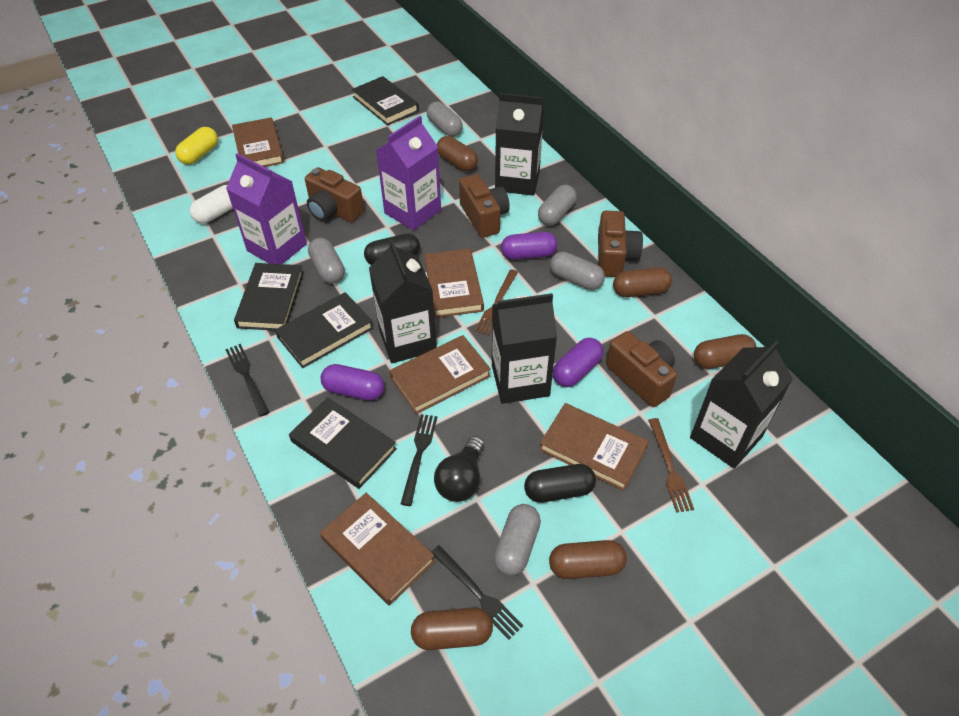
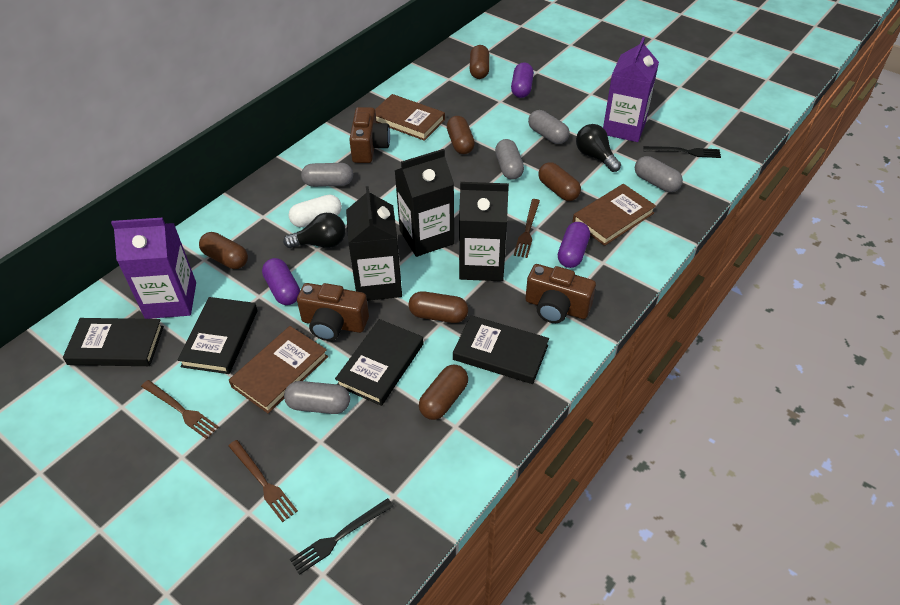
black capsule: 2 -> 0
black carton: 4 -> 3
black fork: 3 -> 2
black light bulb: 1 -> 2
brown book: 5 -> 3
brown camera: 4 -> 3
brown capsule: 5 -> 6
brown fork: 2 -> 3
yellow capsule: 1 -> 0

